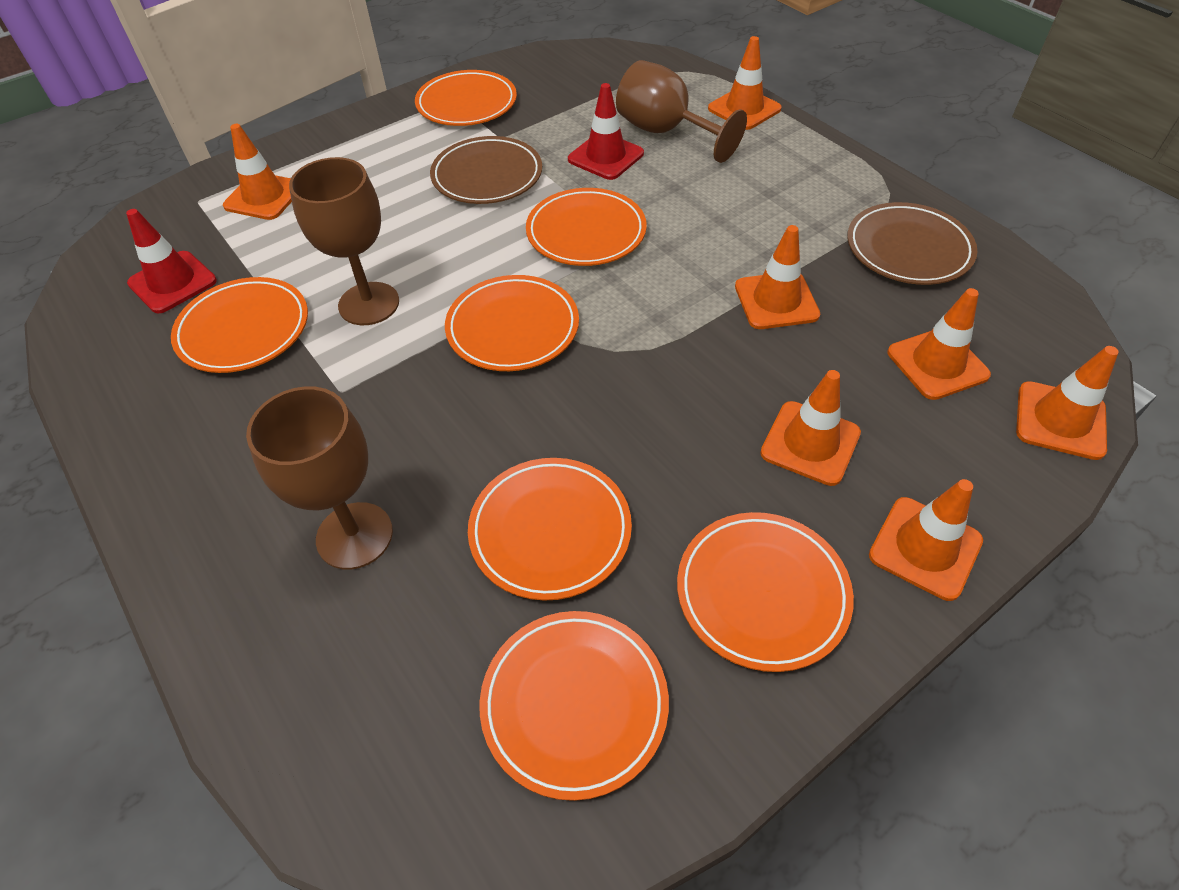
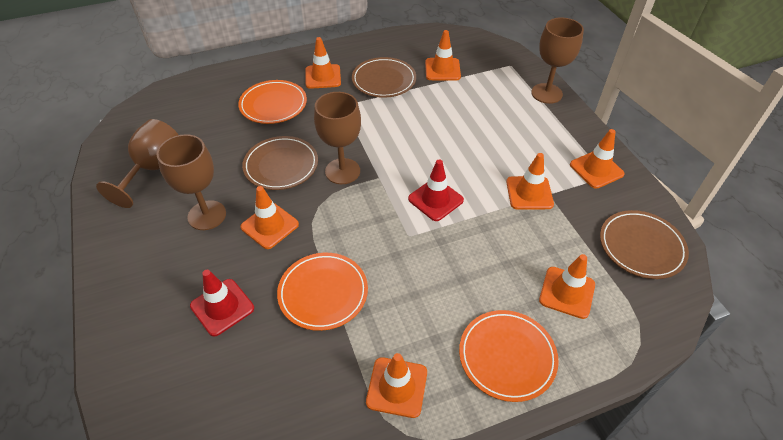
brown goblet: 3 -> 4
brown plate: 2 -> 3
orange plate: 7 -> 3

